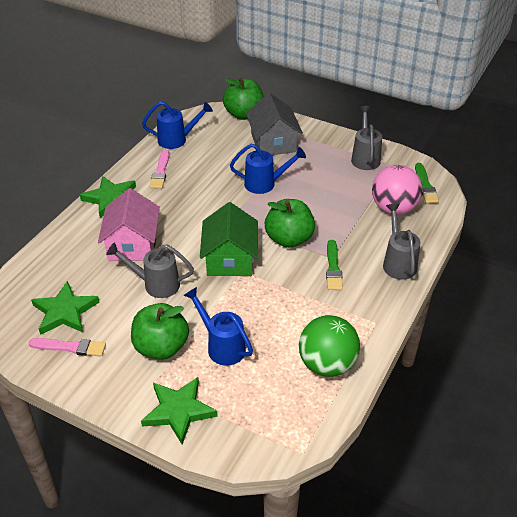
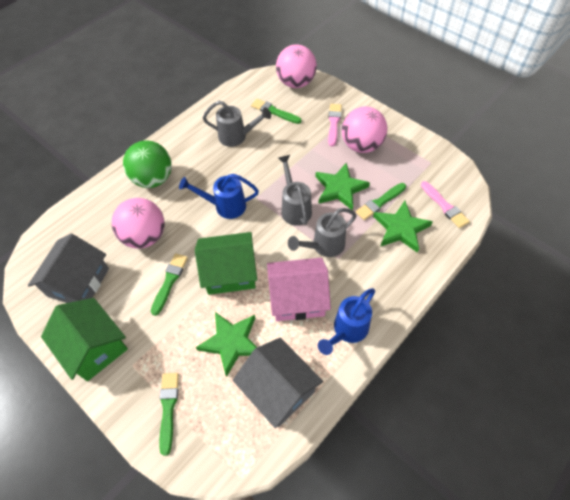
blue watering can: 3 -> 2
green apple: 3 -> 0
green brush: 2 -> 4
green house: 1 -> 2
grey house: 1 -> 2
pink ball: 1 -> 3

